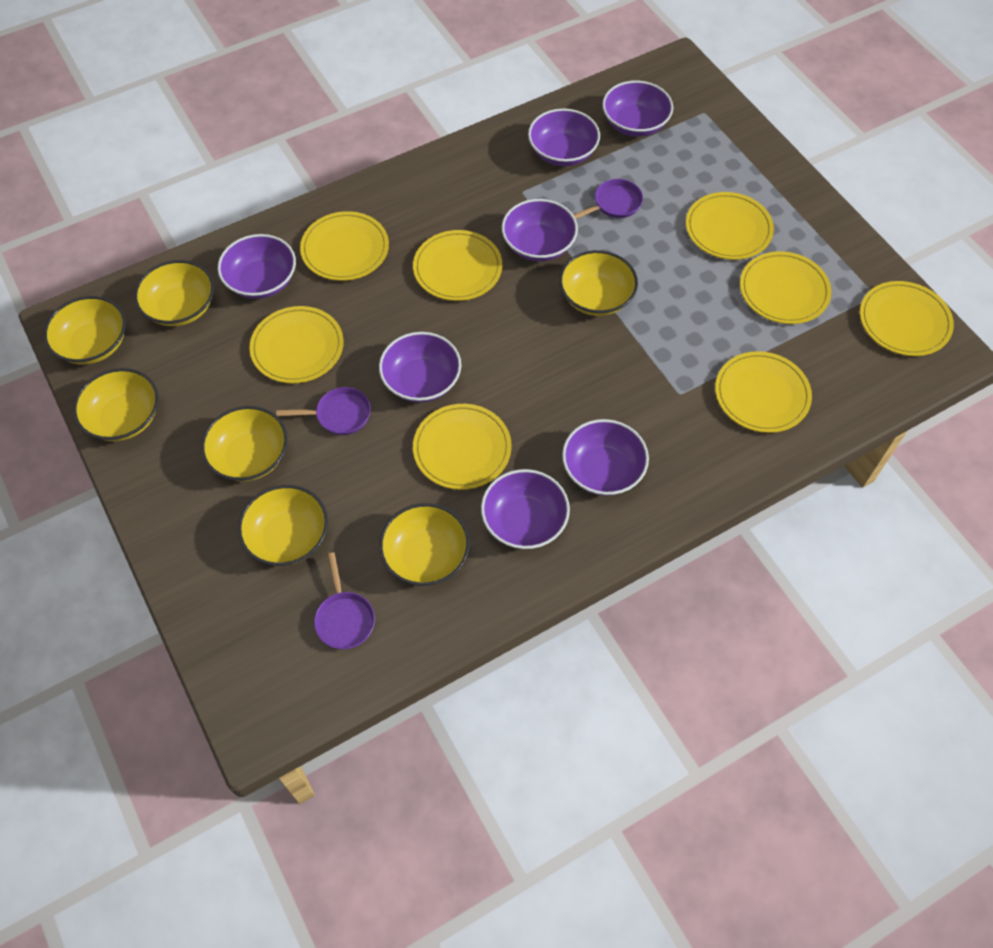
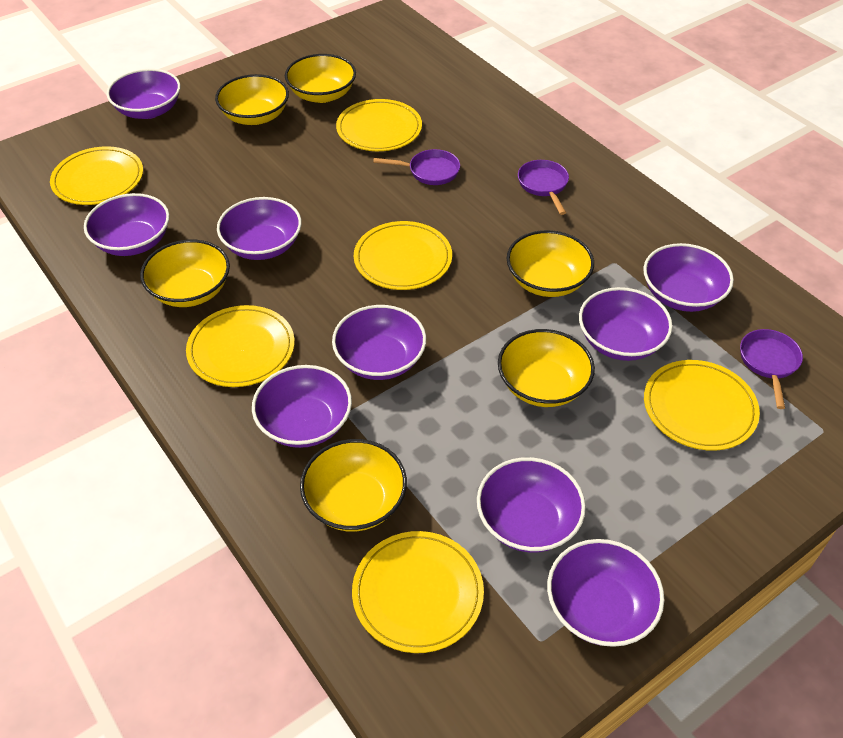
purple bowl: 7 -> 9
yellow bowl: 7 -> 6
yellow plate: 8 -> 6

